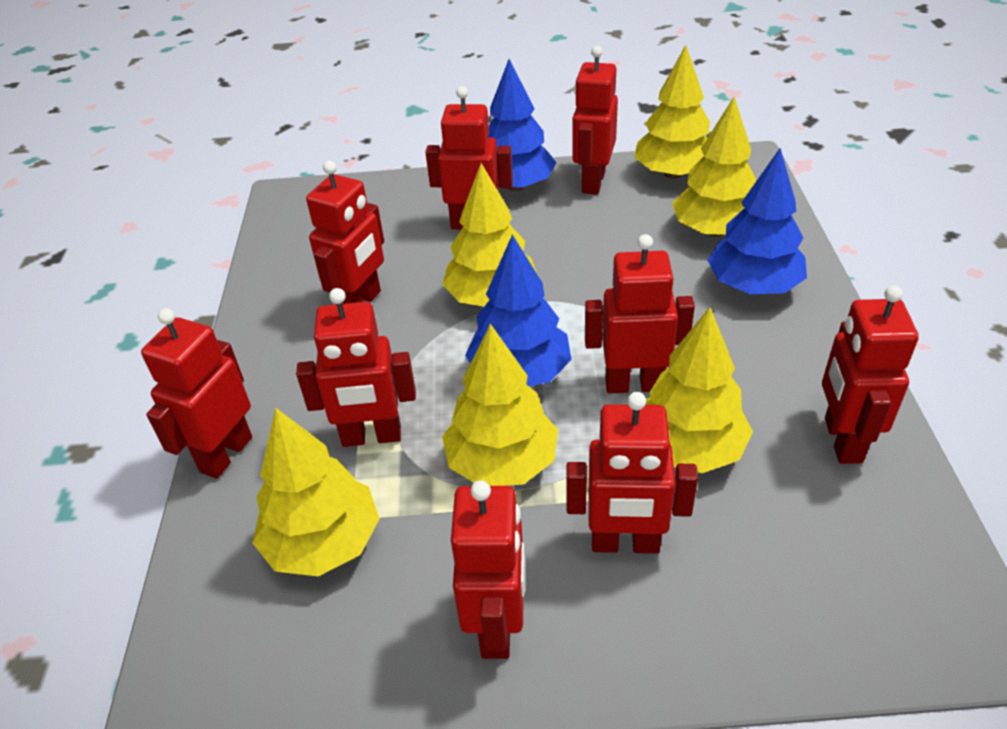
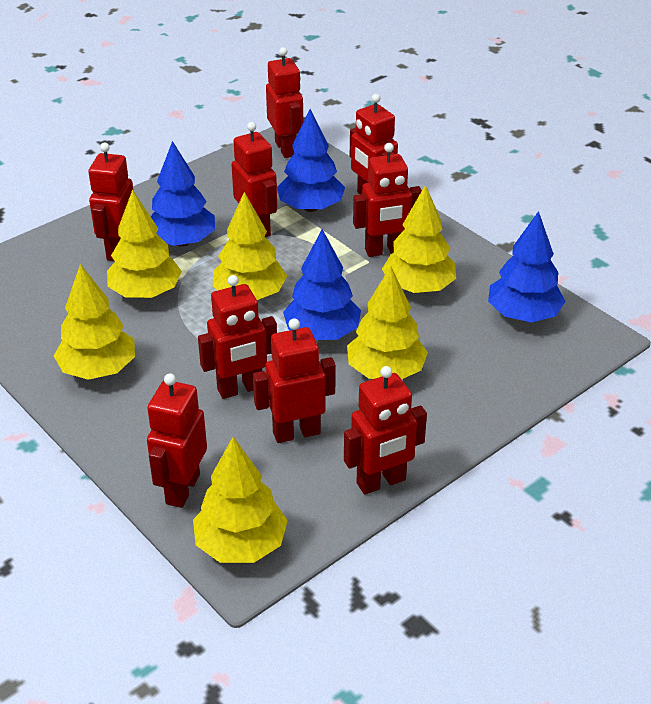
blue tree: 3 -> 4

